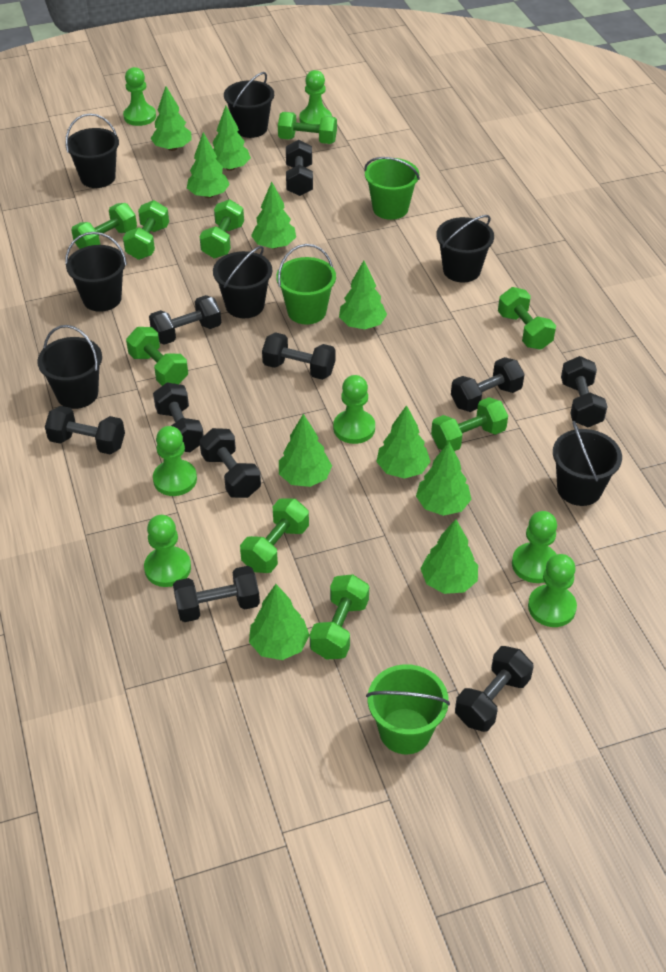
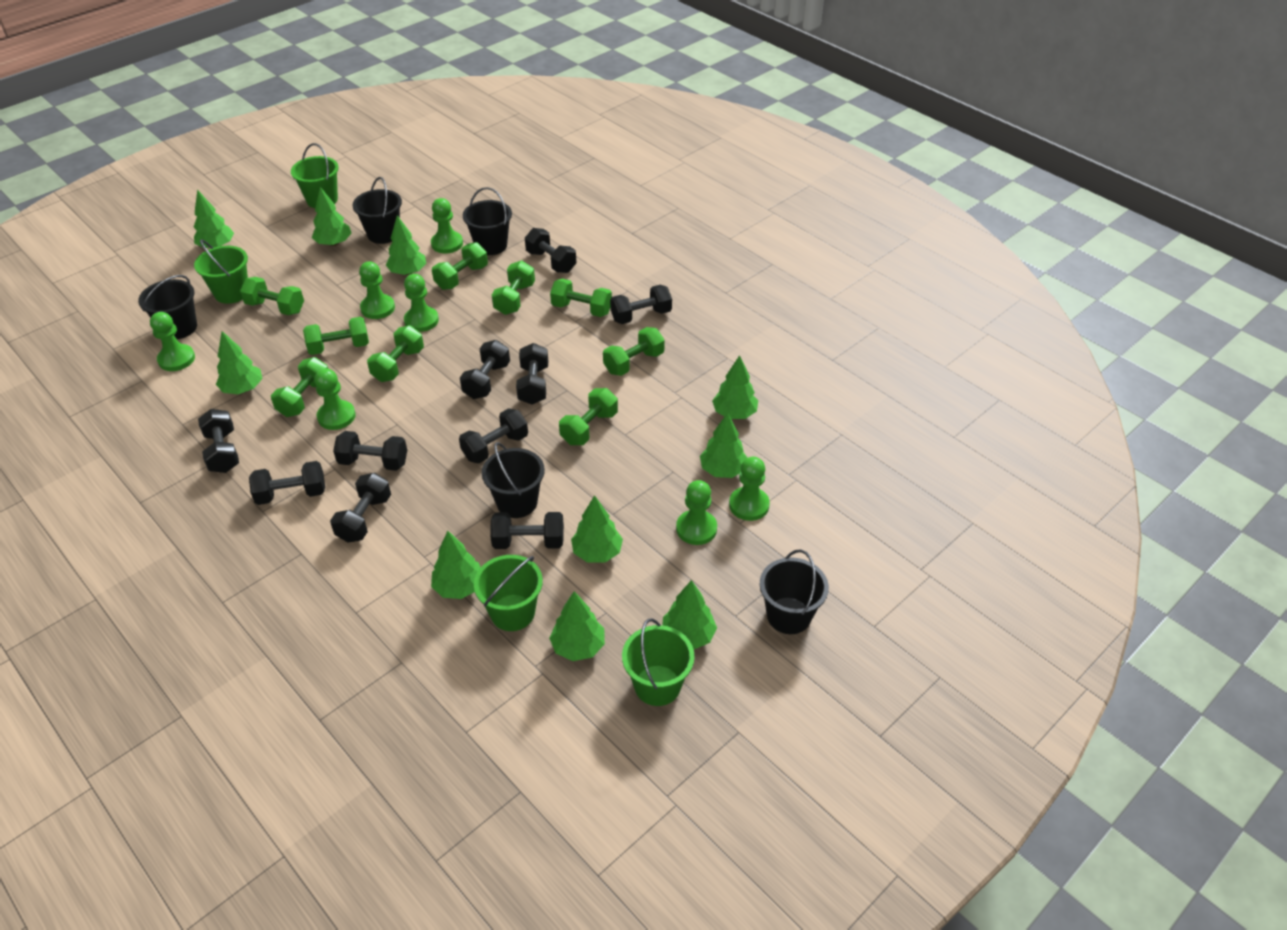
black bucket: 7 -> 5
green bucket: 3 -> 4

